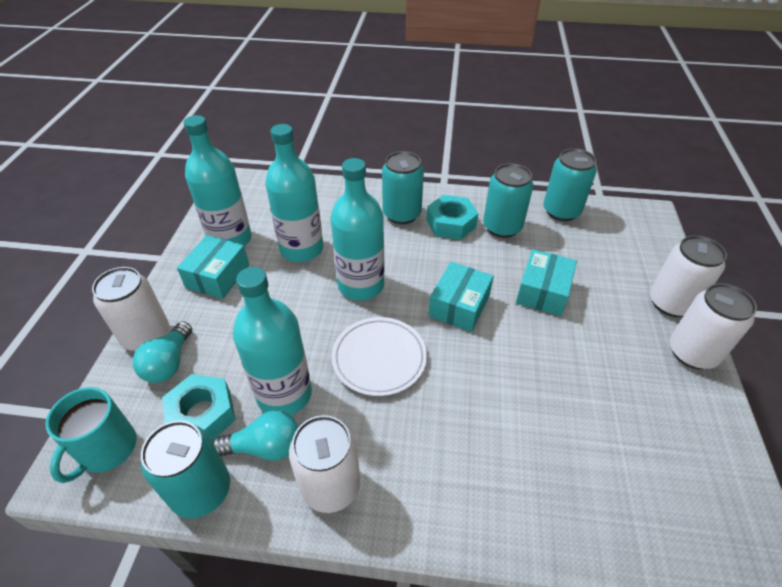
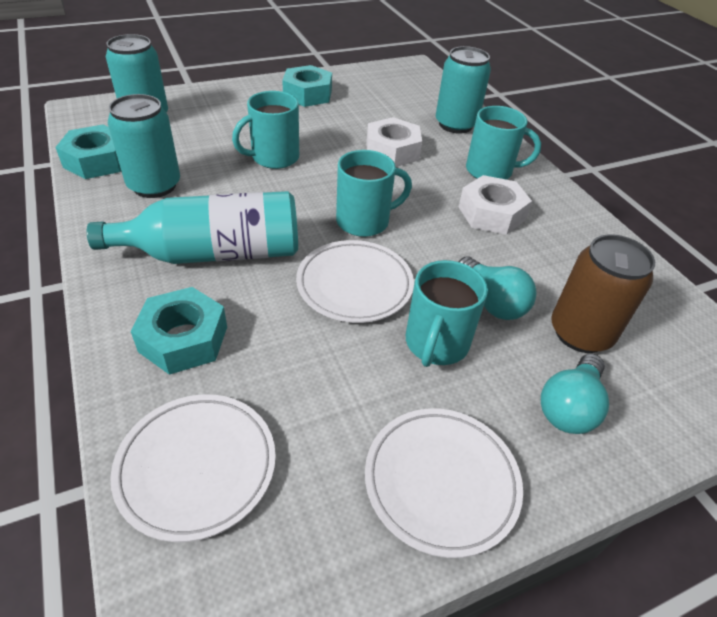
brown can: 0 -> 1
turquoise bottle: 4 -> 1
turquoise box: 3 -> 0
turquoise can: 4 -> 3
turquoise mug: 1 -> 4
turquoise nut: 2 -> 3
white can: 4 -> 0
white nut: 0 -> 2
white plate: 1 -> 3

